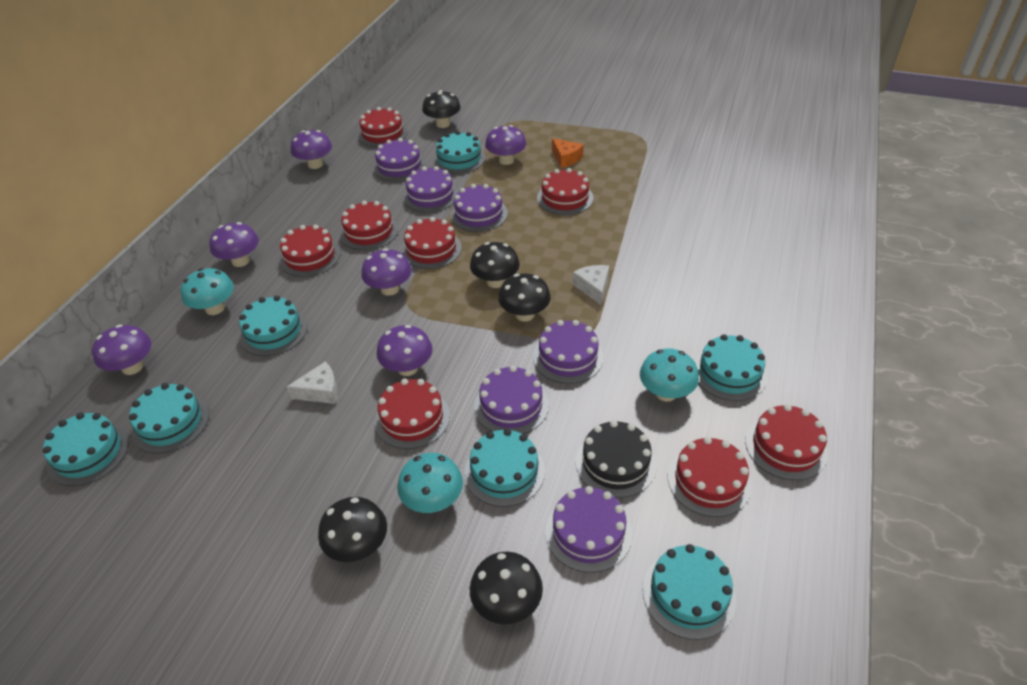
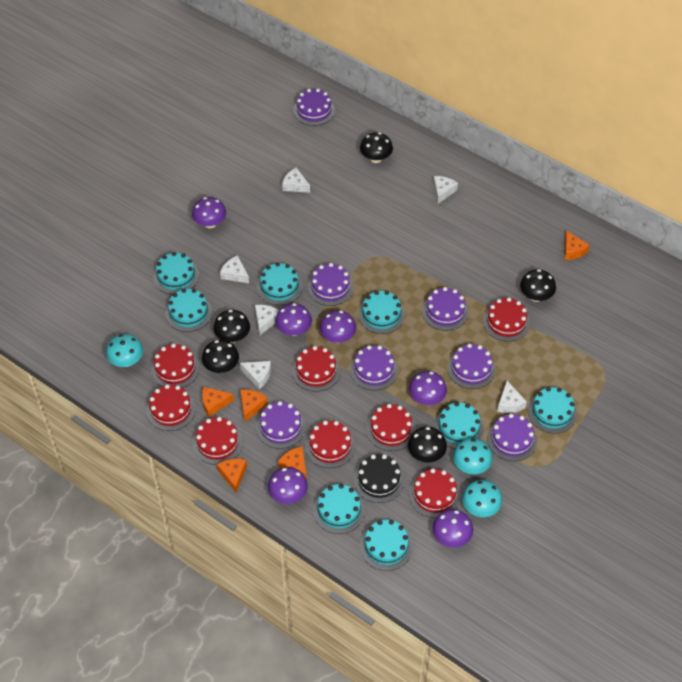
orange cheese: 1 -> 5
purple cake: 6 -> 7
turquoise cake: 7 -> 8
white cheese: 2 -> 6

